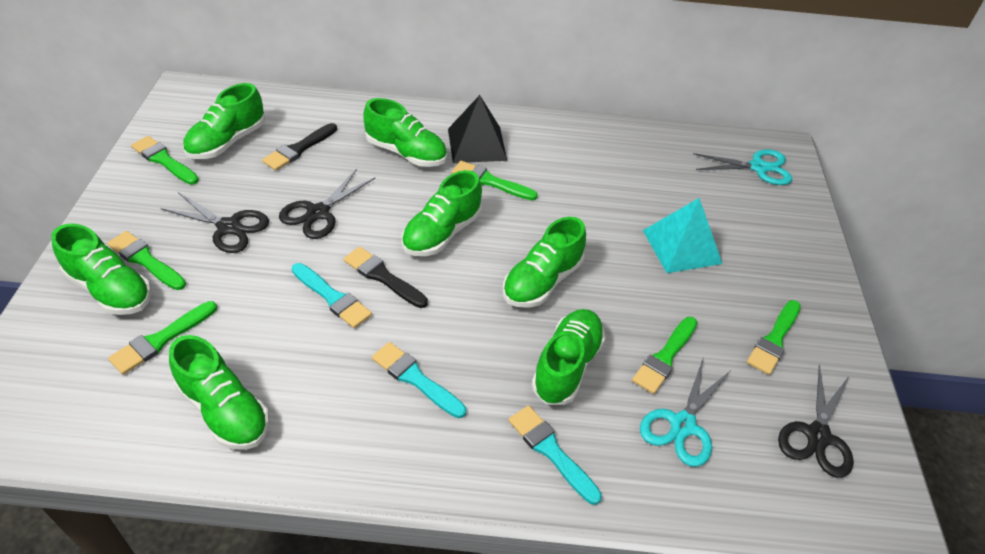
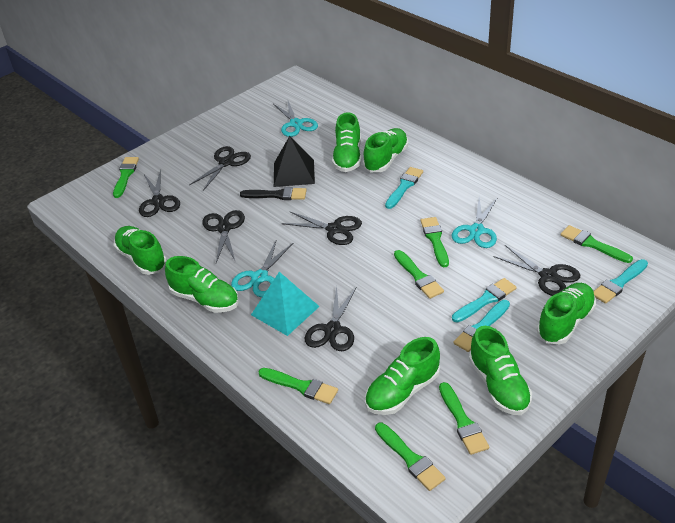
black brush: 2 -> 1
black scissors: 3 -> 6
green brush: 6 -> 7
turquoise brush: 3 -> 4
turquoise scissors: 2 -> 3

